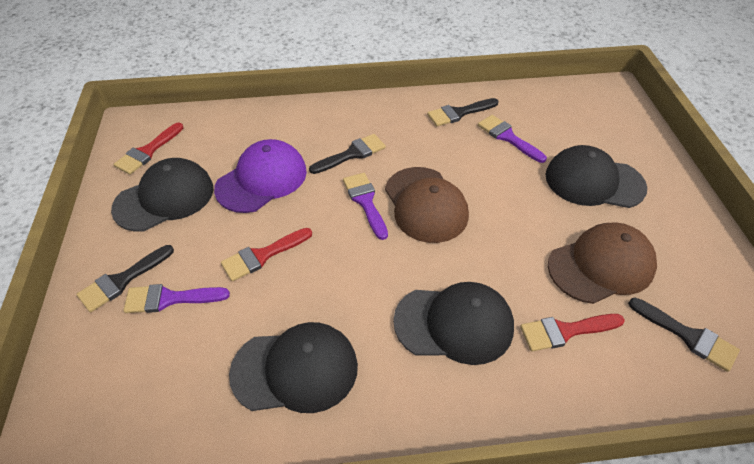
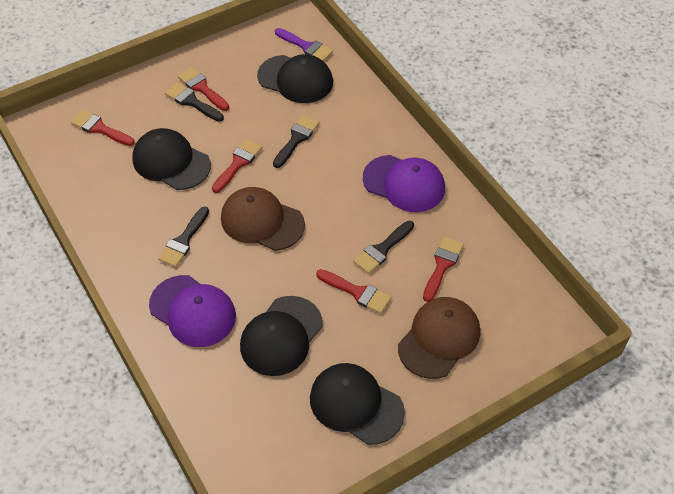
purple brush: 3 -> 1
purple cap: 1 -> 2
red brush: 3 -> 5

